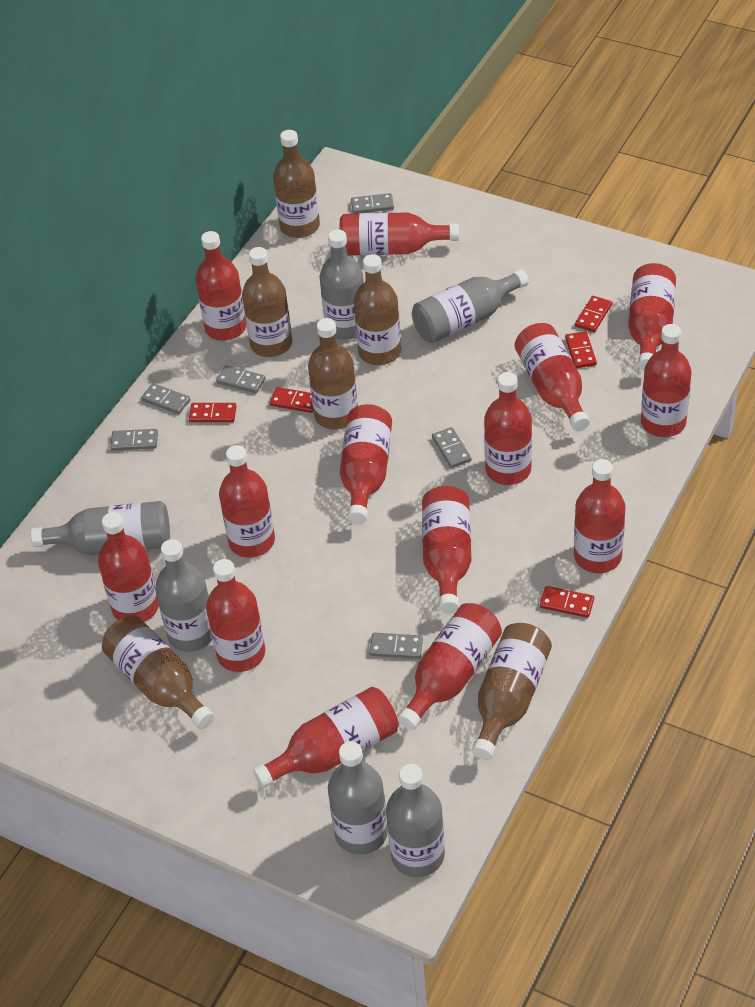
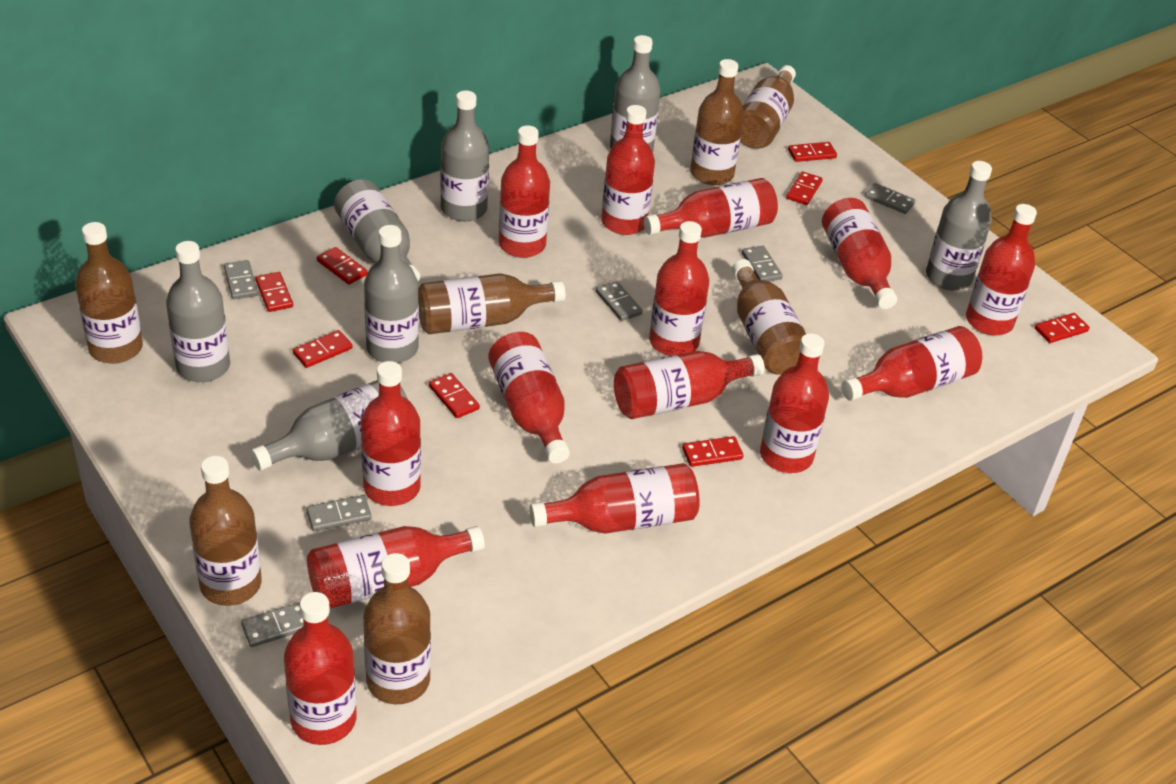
brown bottle: 6 -> 7
grey bottle: 6 -> 7
red domino: 5 -> 8

